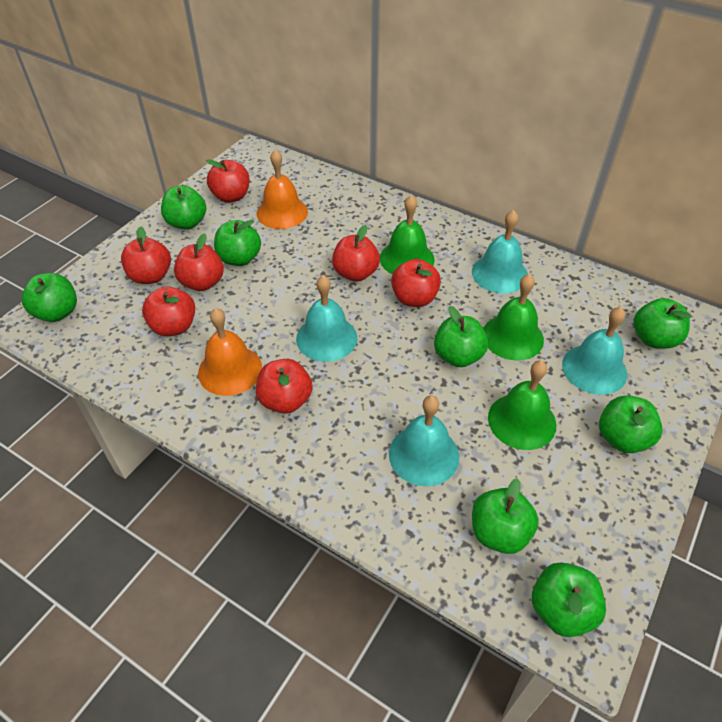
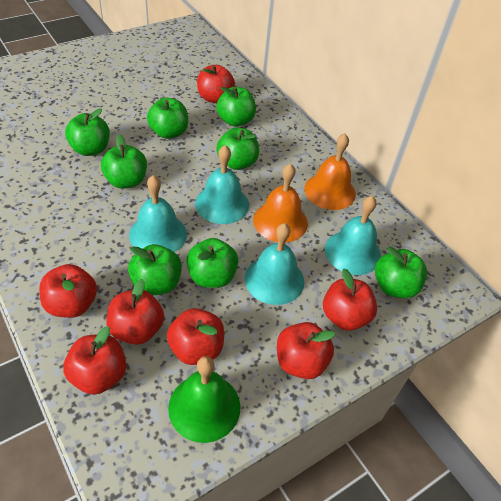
green bell: 3 -> 1

